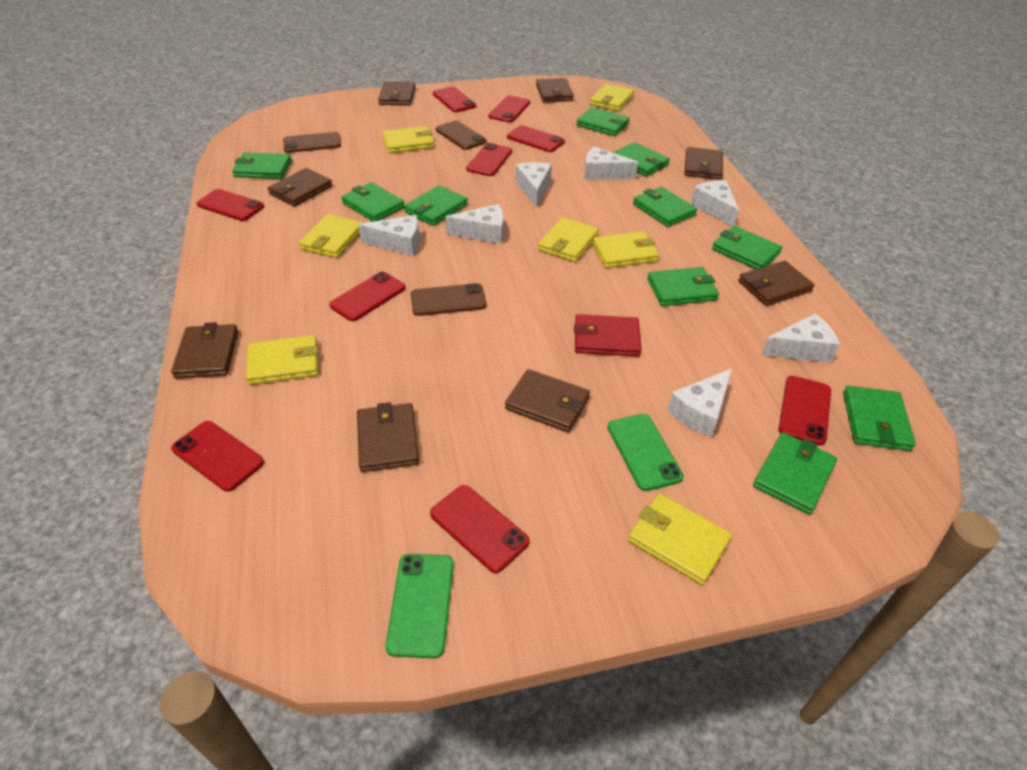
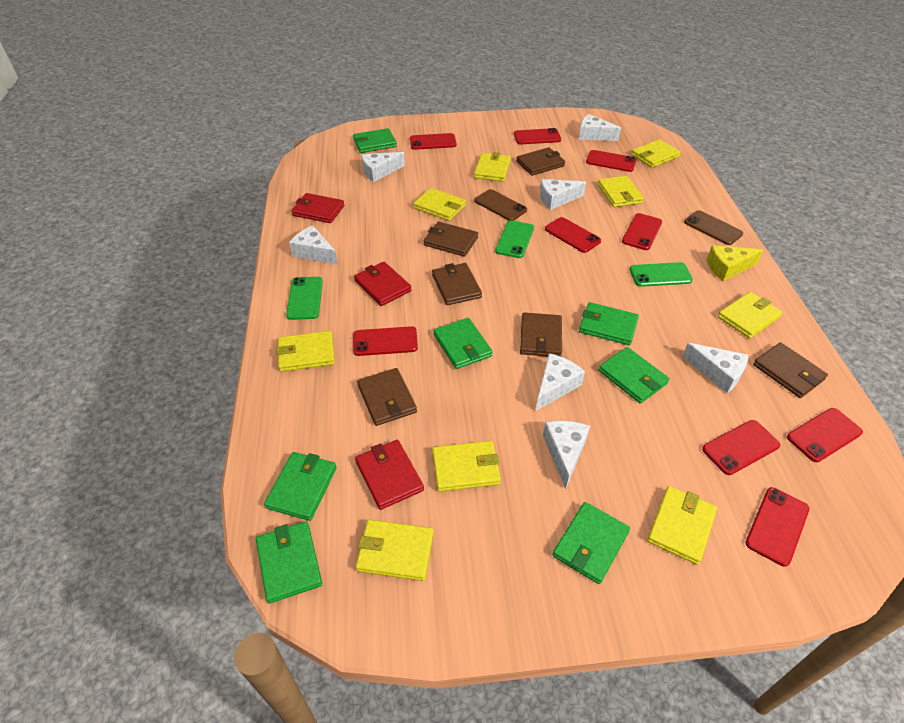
brown phone: 3 -> 2
brown wallet: 8 -> 6
green phone: 2 -> 3
green wallet: 10 -> 7
red wallet: 1 -> 3
yellow cheese: 0 -> 1
yellow wallet: 7 -> 9

